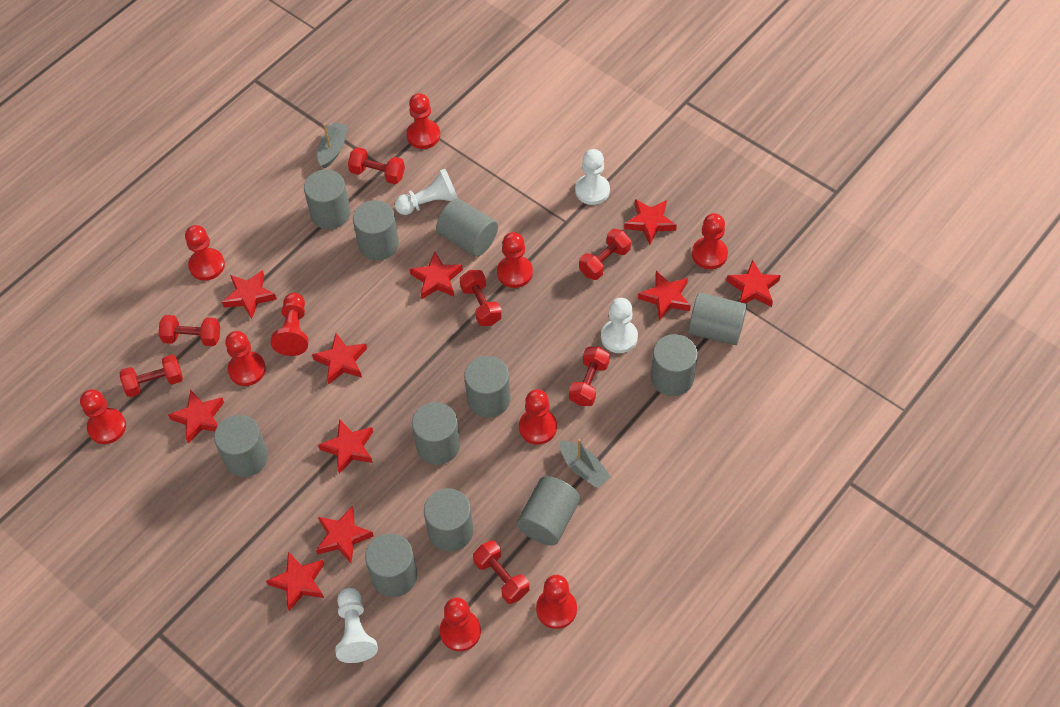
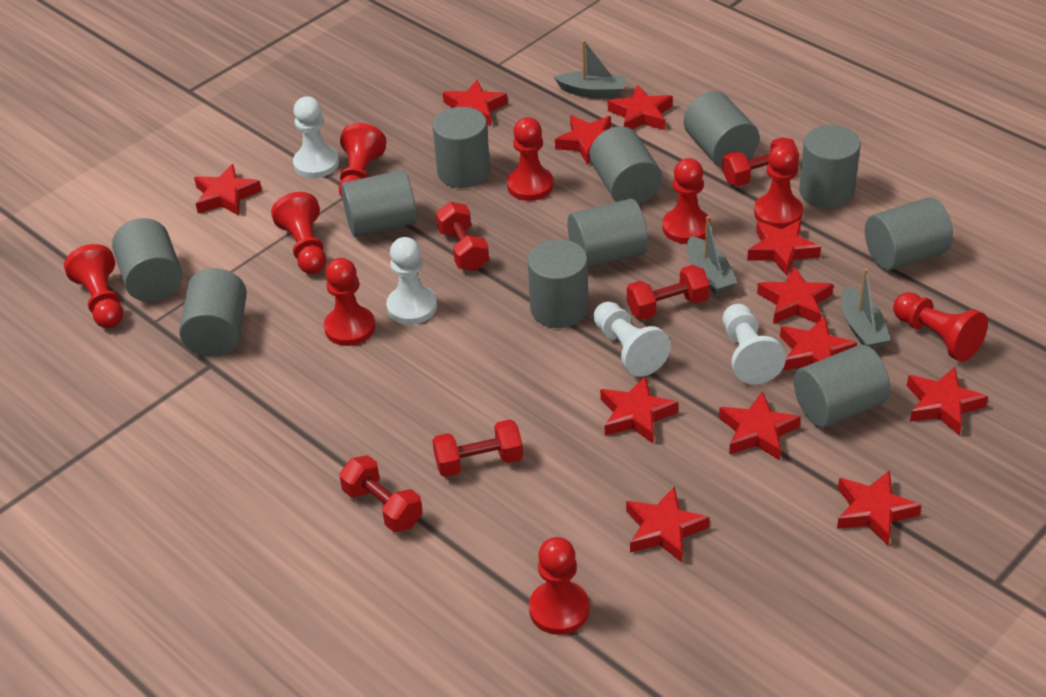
grey boat: 2 -> 3
red dumbbell: 7 -> 5
red pawn: 10 -> 9
red star: 10 -> 12

